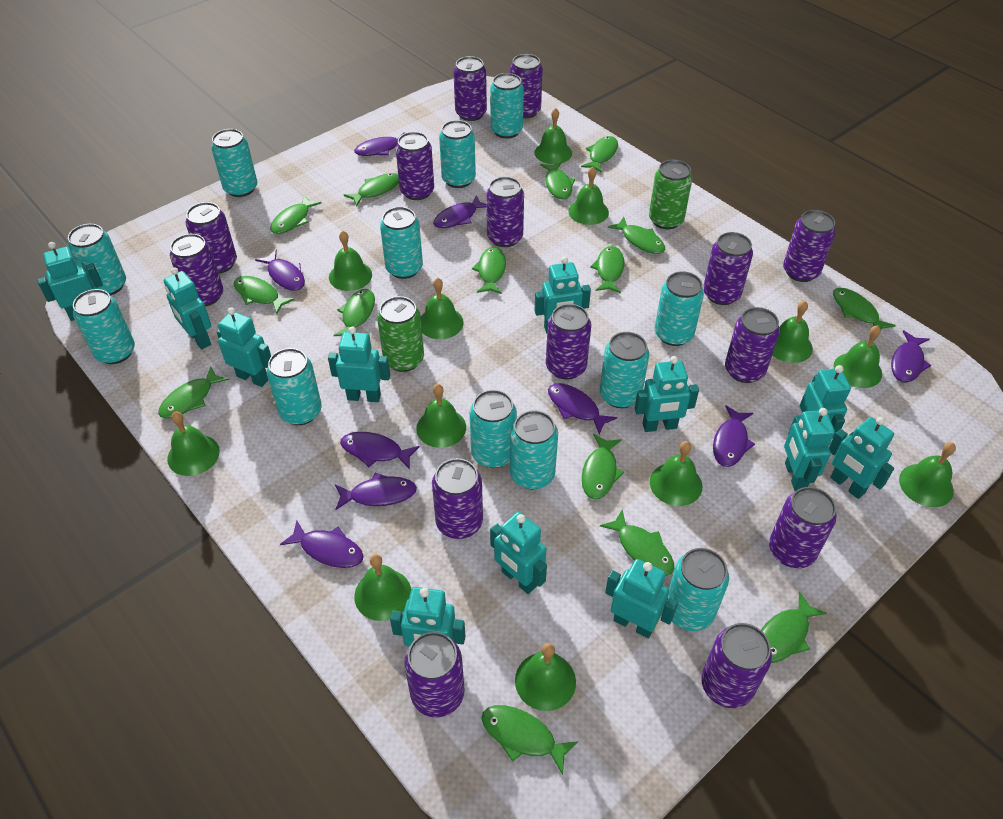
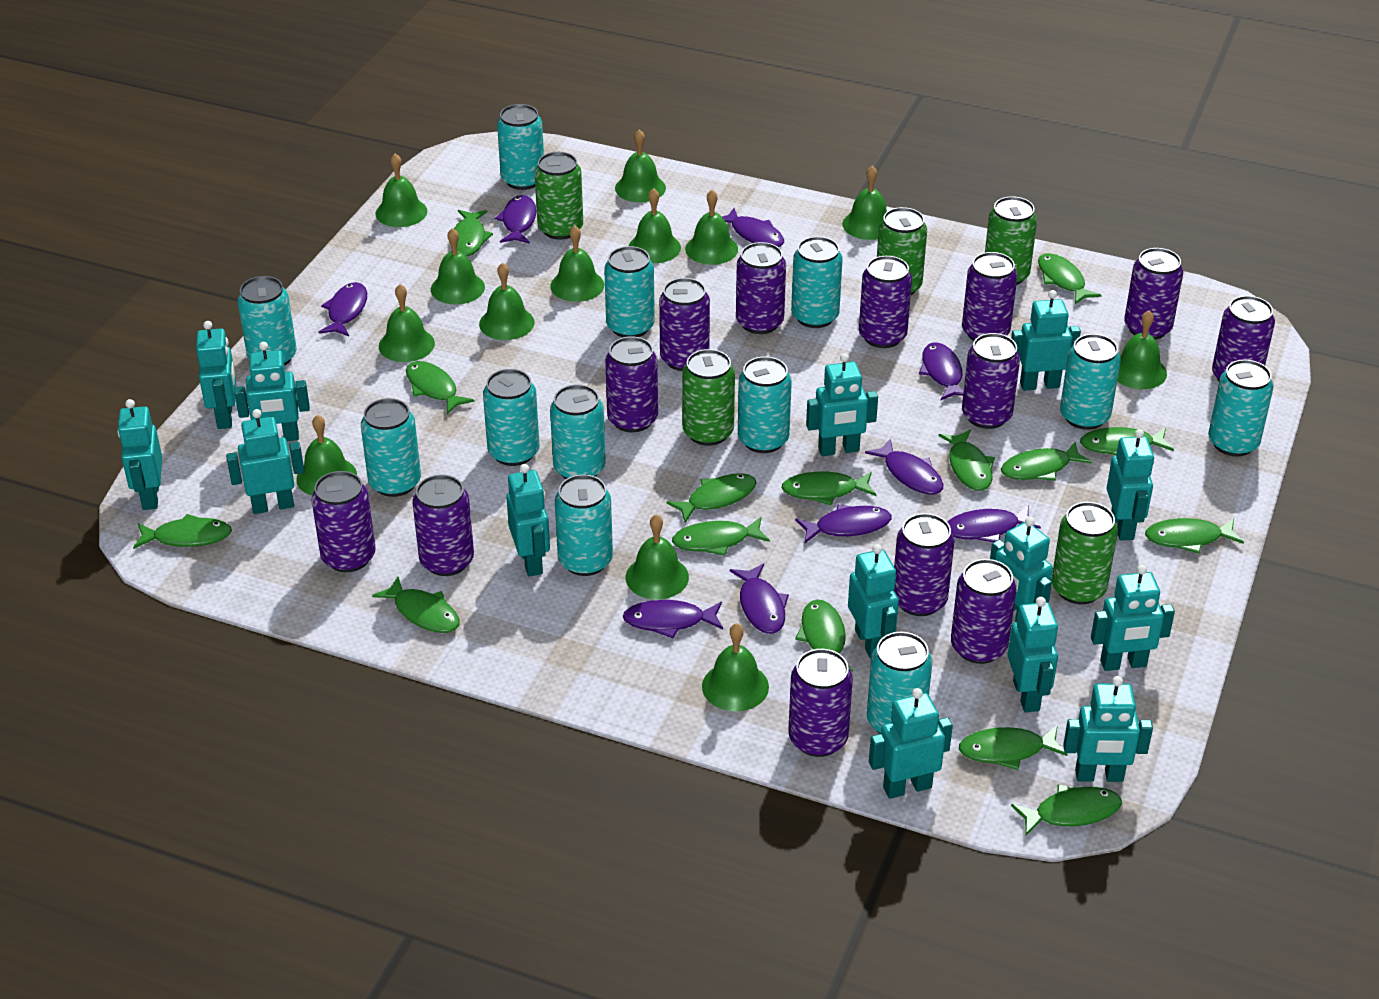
green bell: 12 -> 13
green can: 2 -> 5
purple can: 14 -> 13
turquoise robot: 12 -> 14

